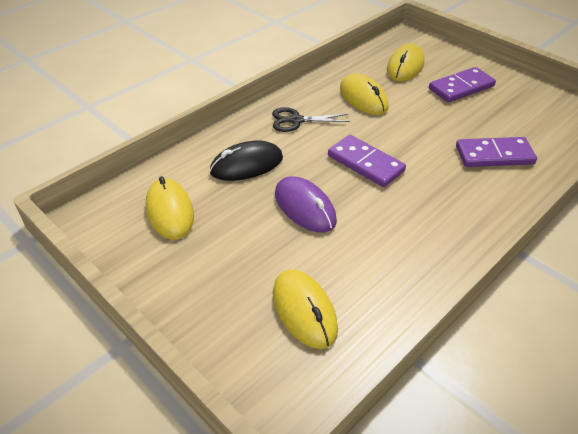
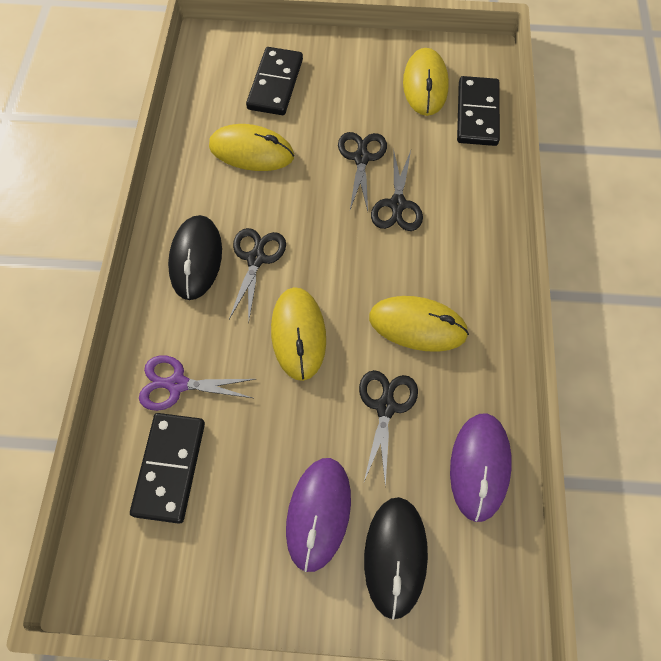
black domino: 0 -> 3
black mouse: 1 -> 2
black scissors: 1 -> 4
purple domino: 3 -> 0
purple mouse: 1 -> 2
purple scissors: 0 -> 1

